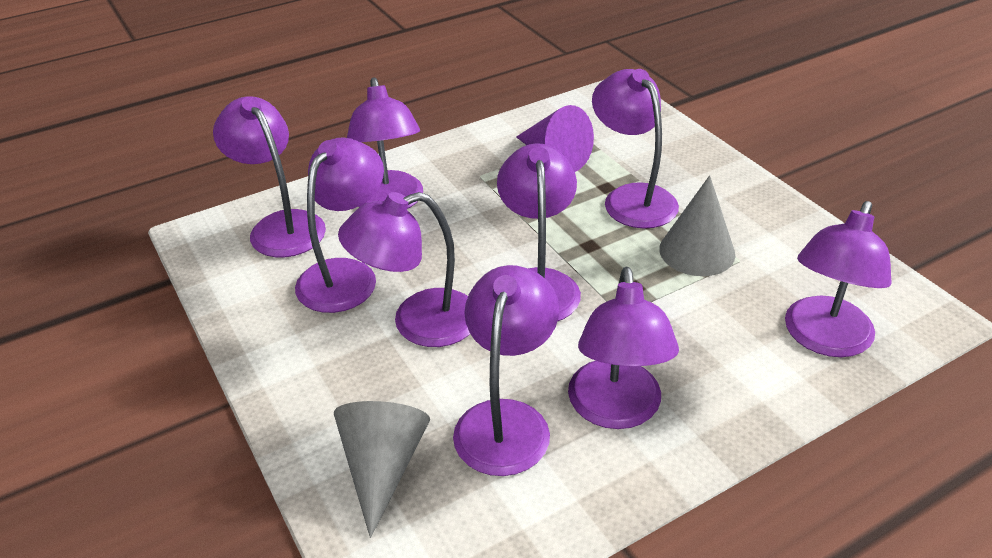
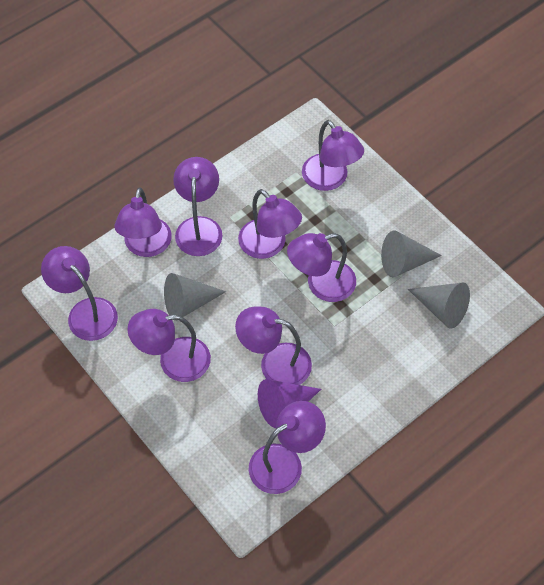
grey cone: 2 -> 3

